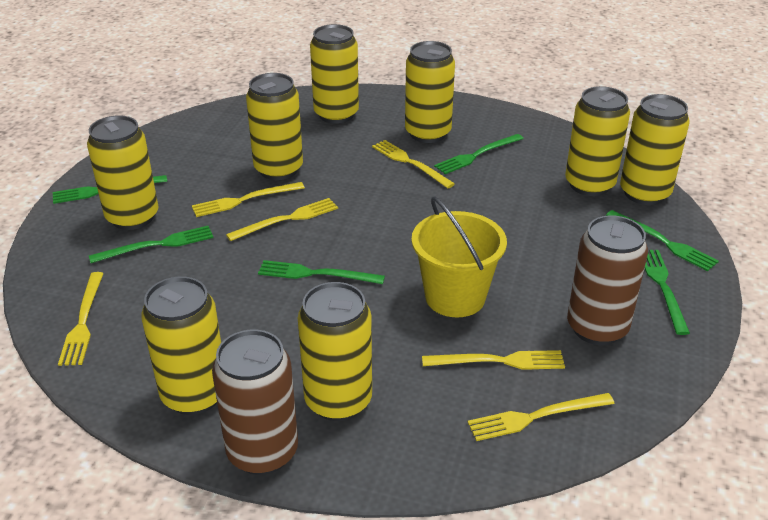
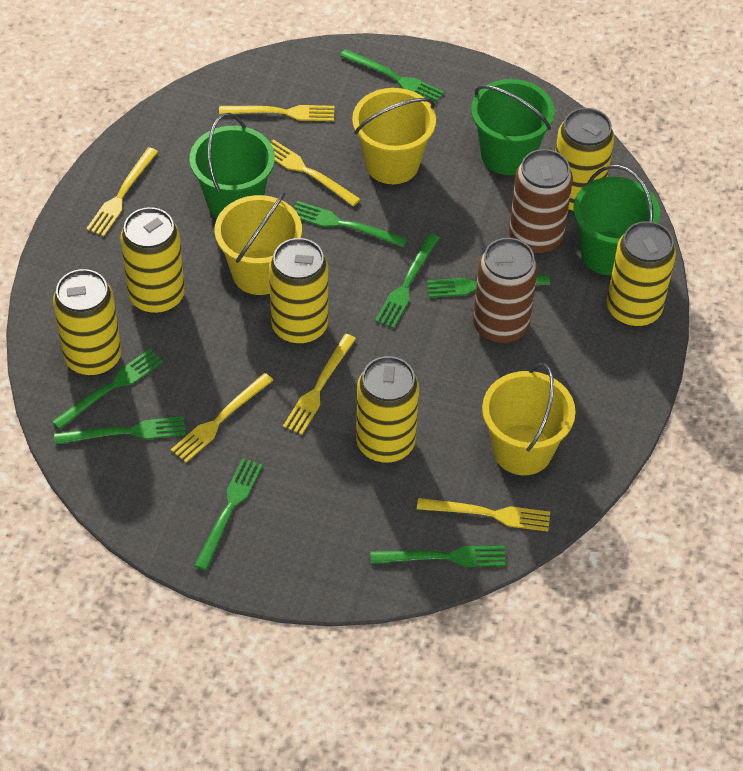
green bucket: 0 -> 3
green fork: 6 -> 8
yellow bucket: 1 -> 3
yellow can: 8 -> 6

